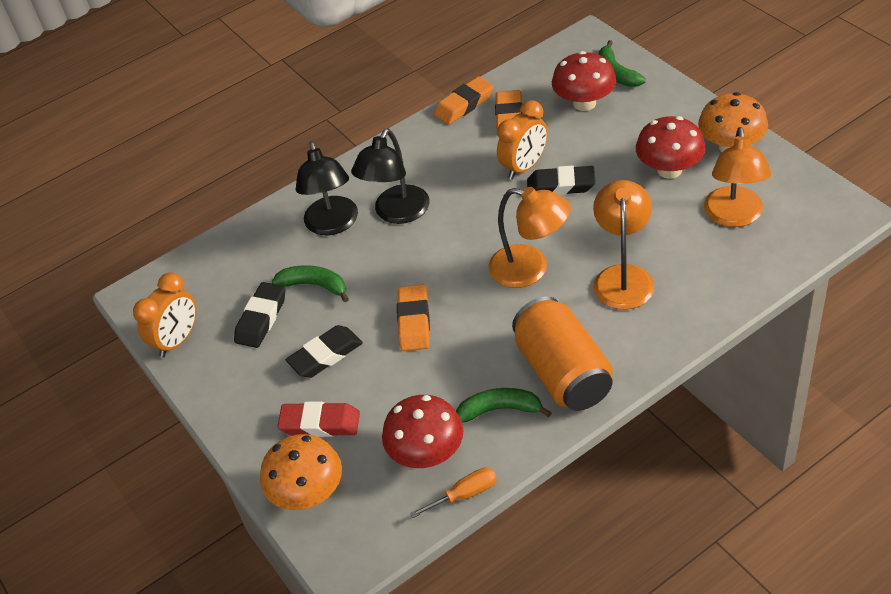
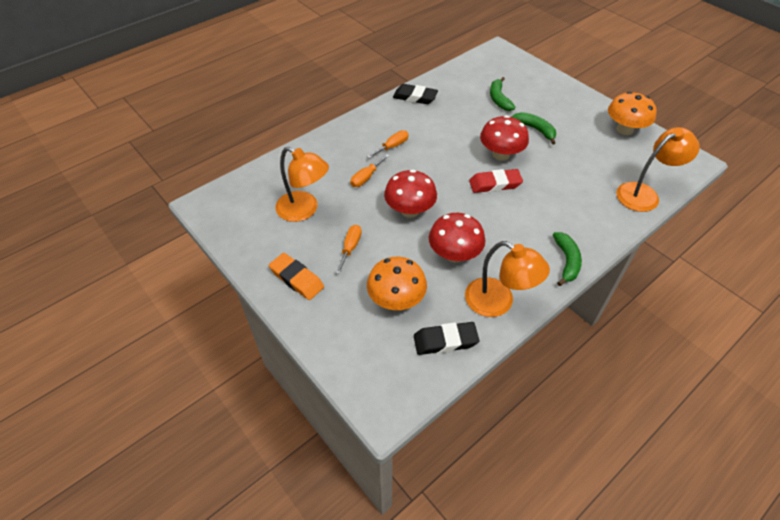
black eraser: 3 -> 2
black lamp: 2 -> 0
orange can: 1 -> 0
orange clock: 2 -> 0
orange eraser: 3 -> 1
orange screwdriver: 1 -> 3

